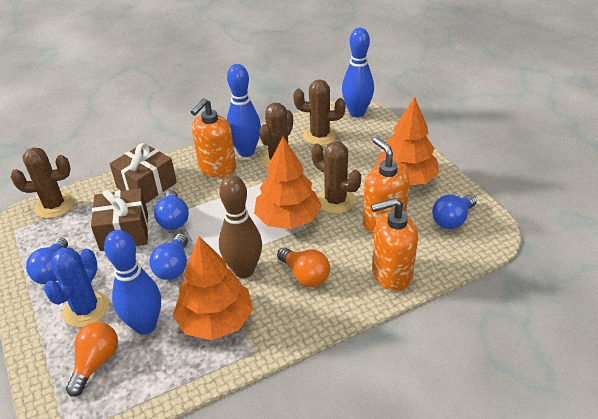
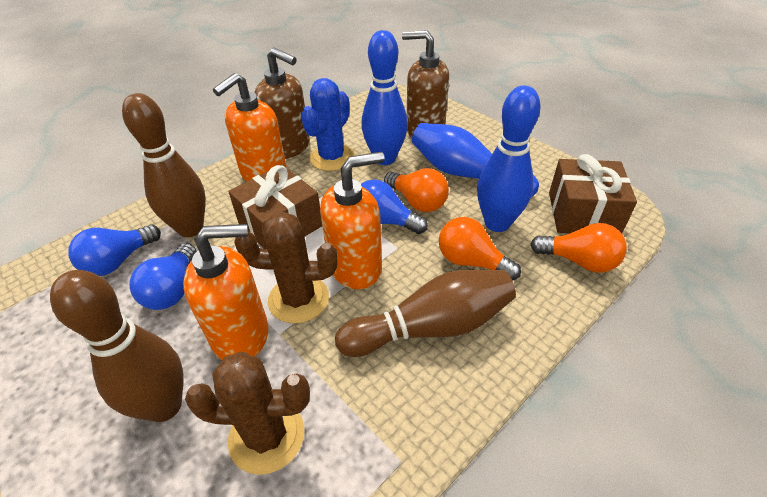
blue light bulb: 4 -> 3
brown bowling pin: 1 -> 3
brown cactus: 4 -> 2
brown soap dispenser: 0 -> 2
orange light bulb: 2 -> 3
orange tree: 3 -> 0

